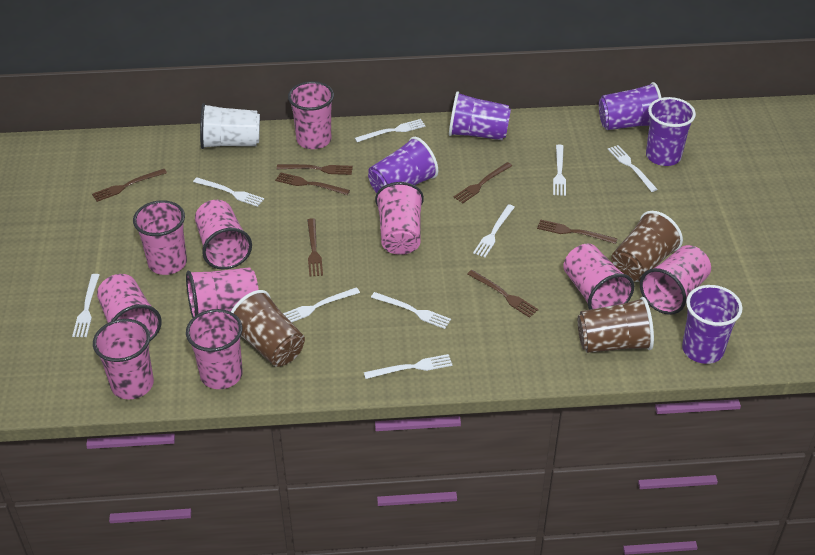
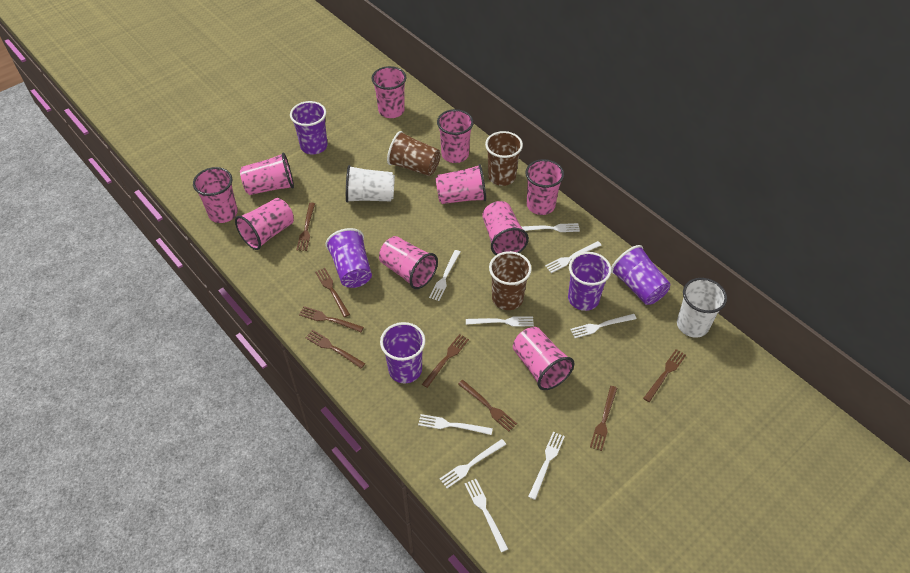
brown fork: 7 -> 8
white cup: 1 -> 2

